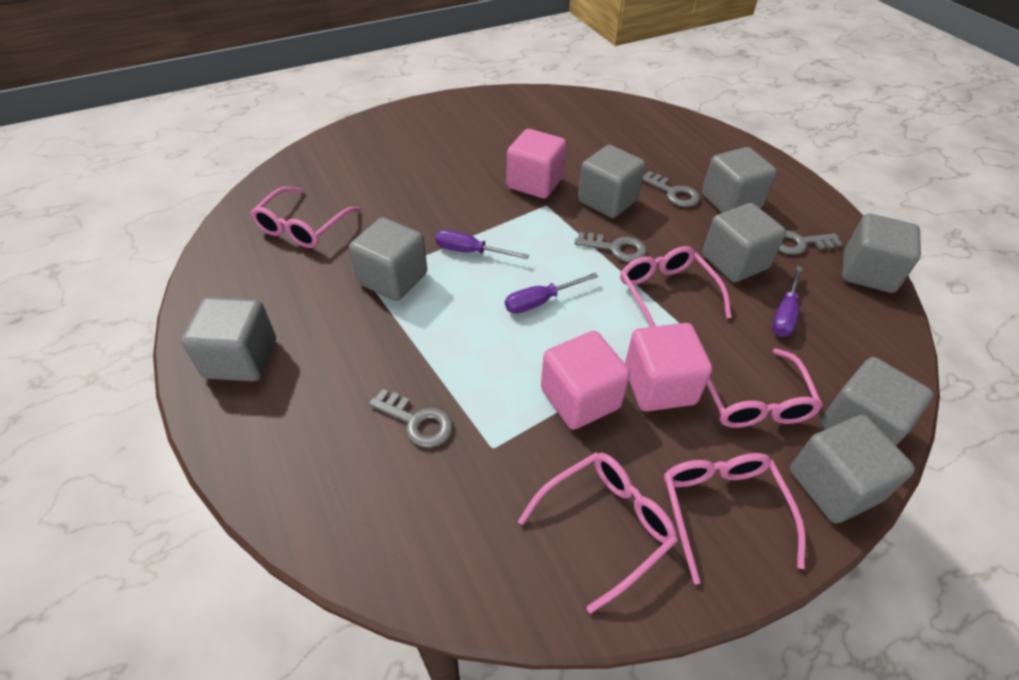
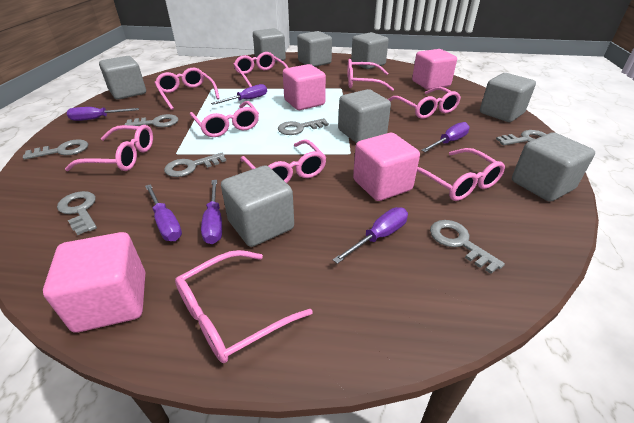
grey key: 4 -> 7
pink cube: 3 -> 4
pink glasses: 5 -> 9
purple screwdriver: 3 -> 6

